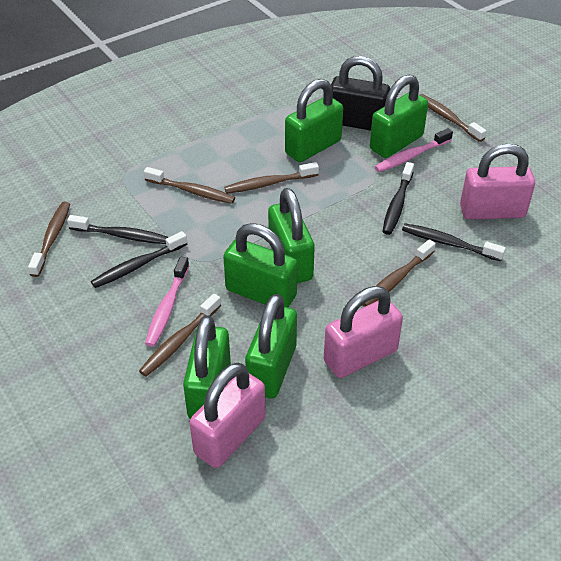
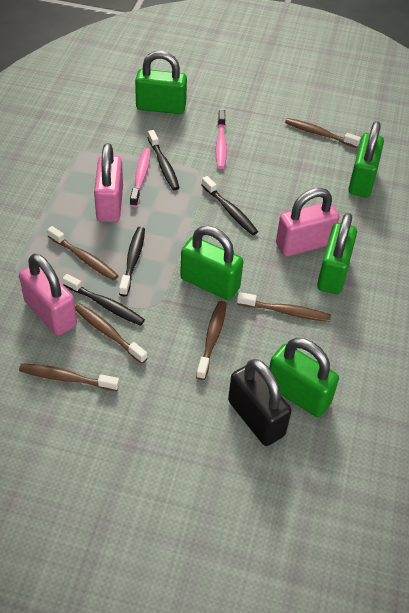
green padlock: 6 -> 5

